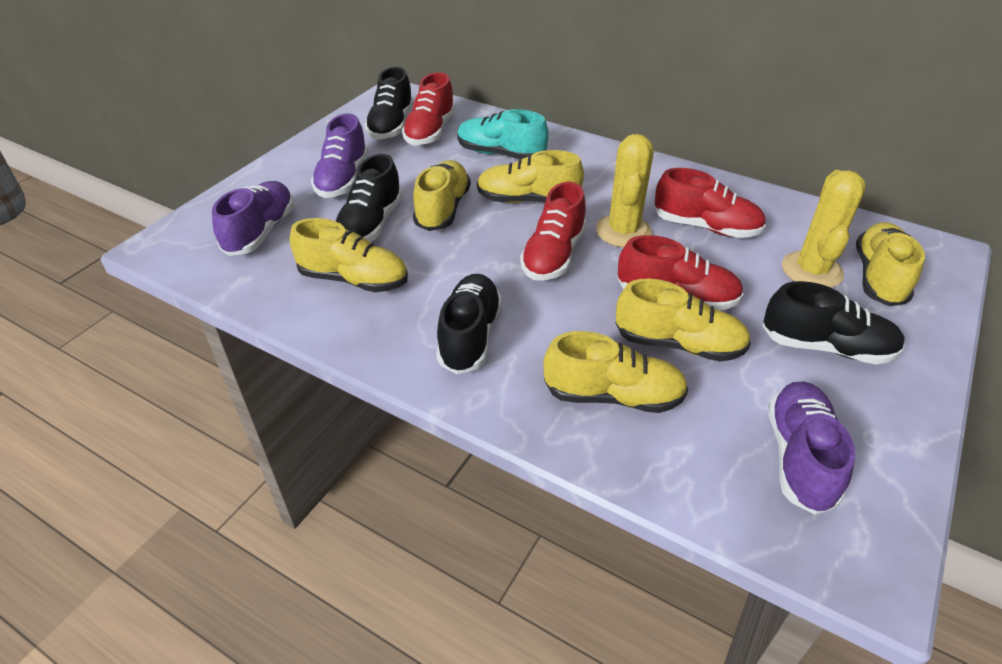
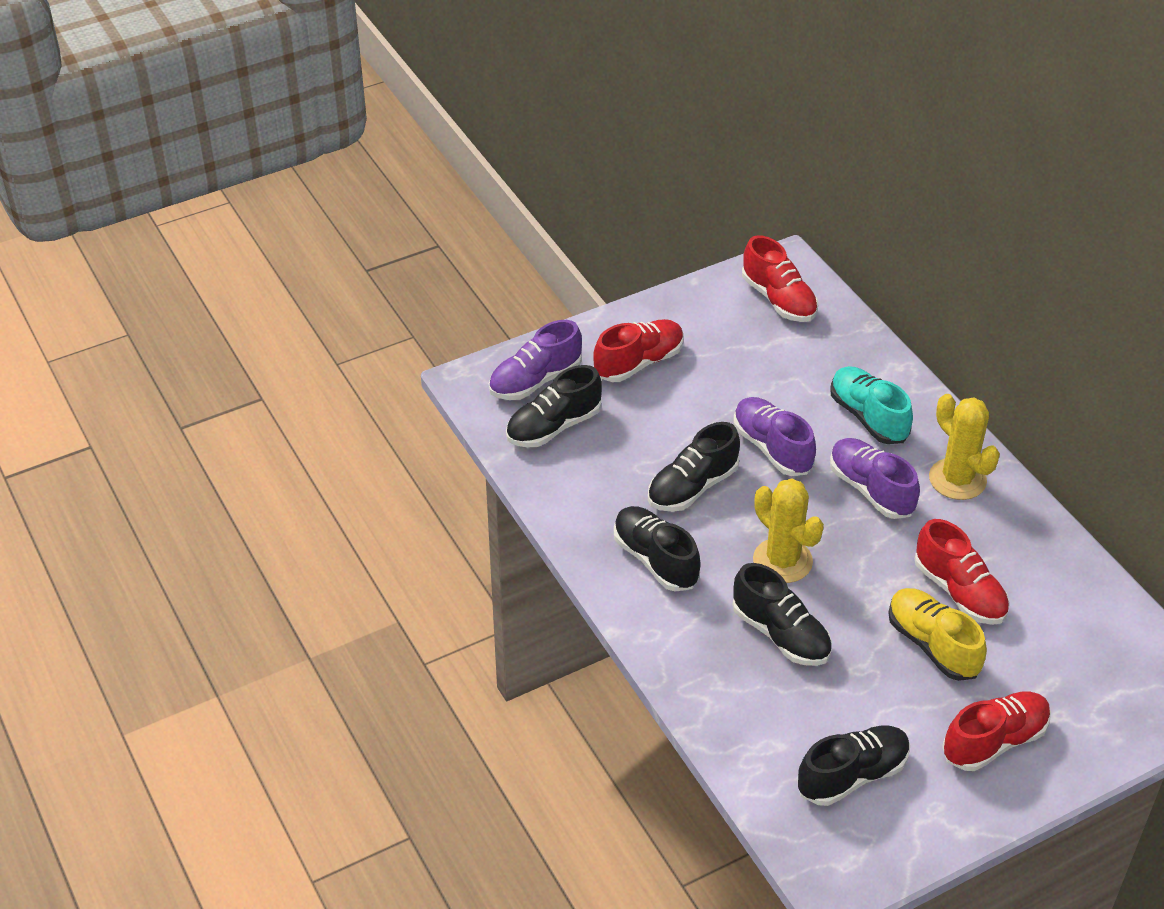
black shoe: 4 -> 5
yellow shoe: 6 -> 1

